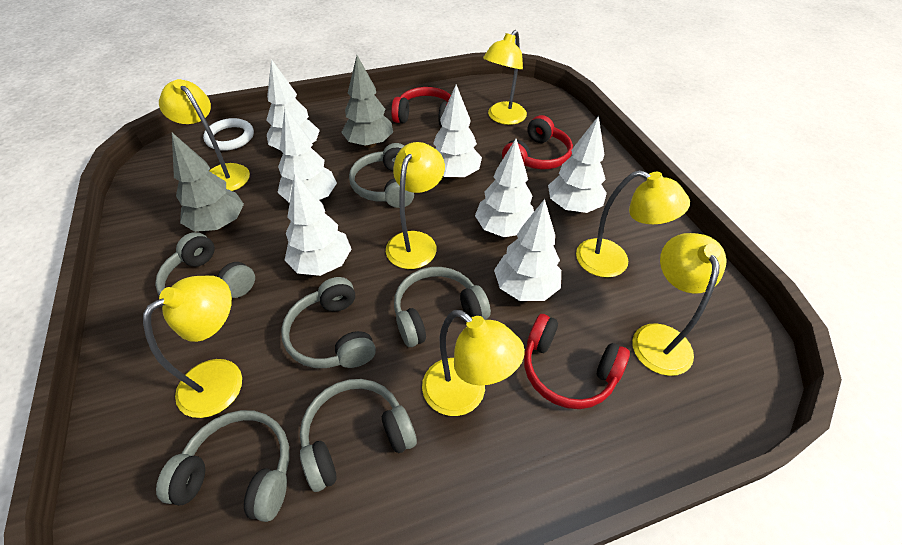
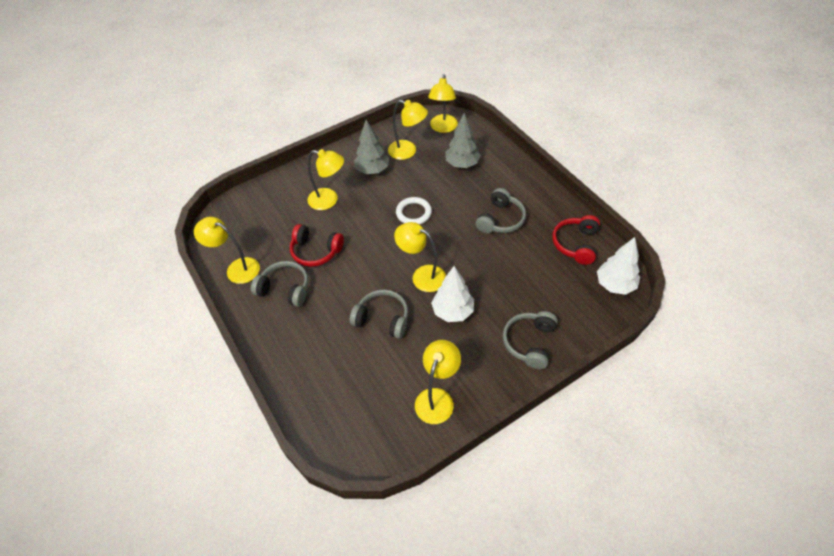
grey headphones: 6 -> 4
red headphones: 3 -> 2
white tree: 7 -> 2
yellow lamp: 7 -> 6

